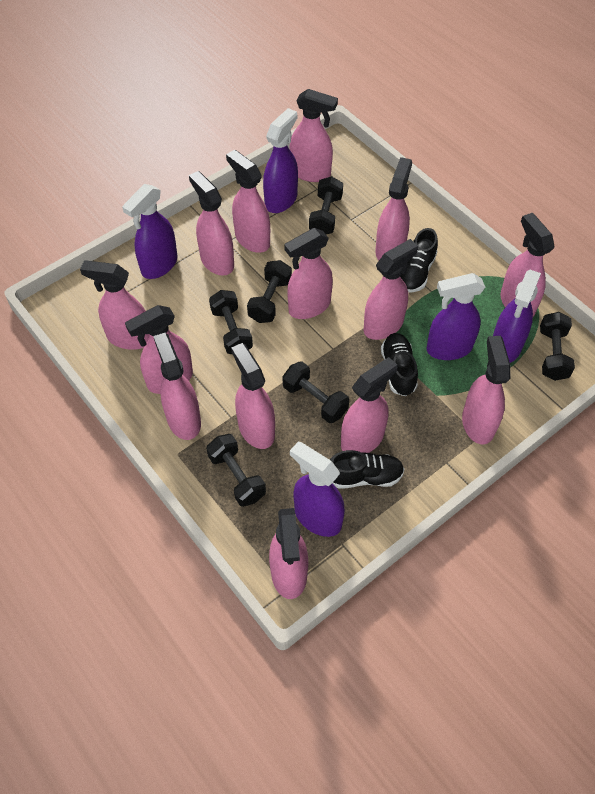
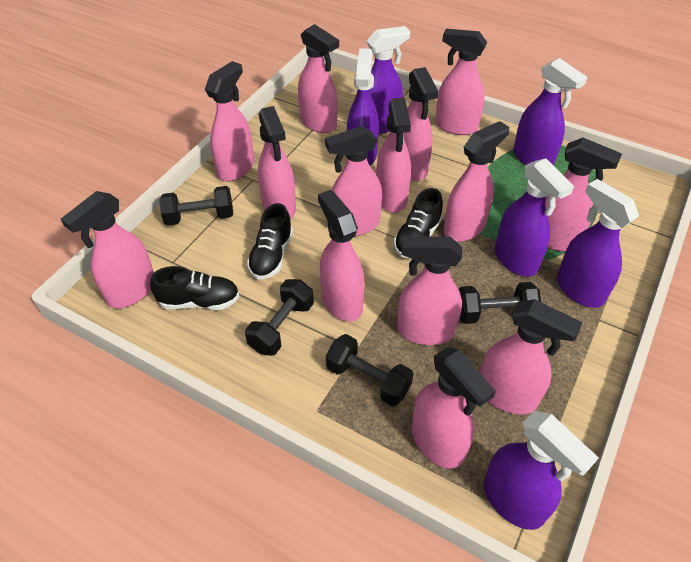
black dumbbell: 6 -> 4
purple spray bottle: 5 -> 6

